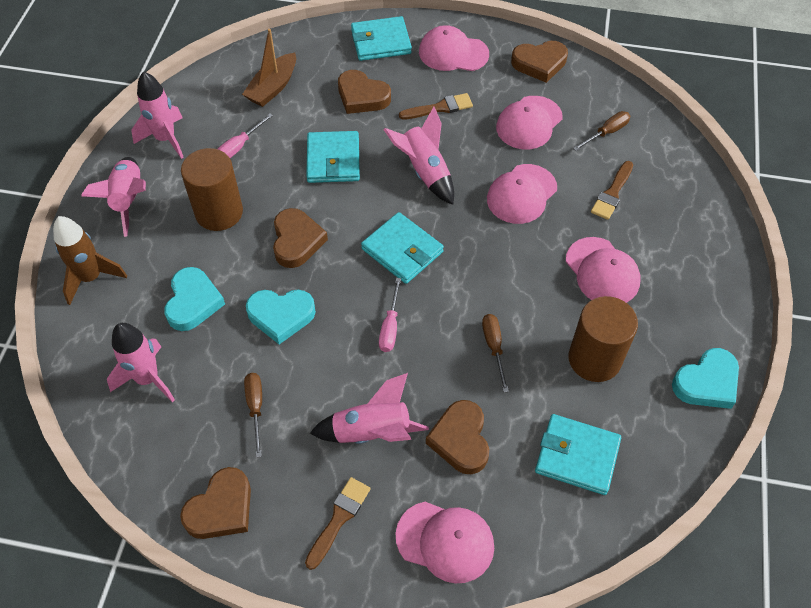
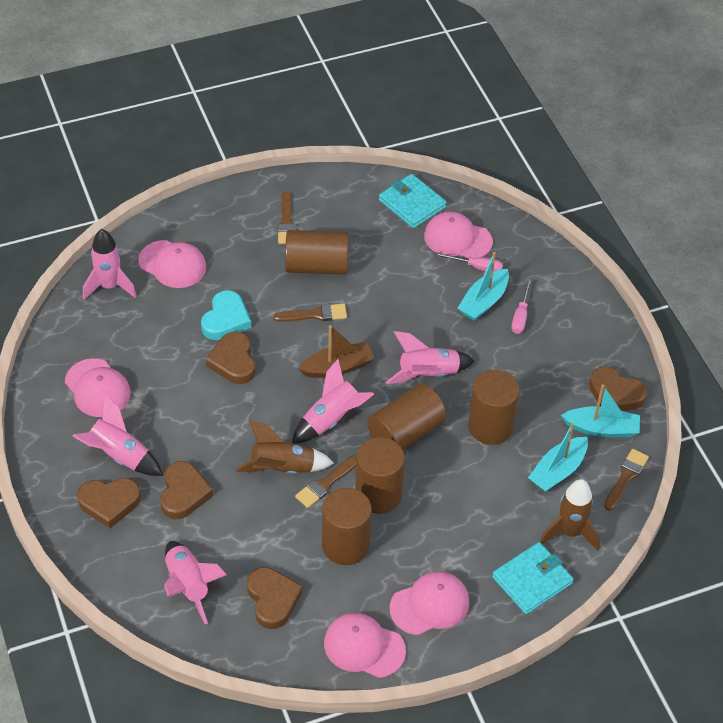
brown brush: 3 -> 4
brown cylinder: 2 -> 5
brown rocket: 1 -> 2
brown screwdriver: 3 -> 0
turquoise boat: 0 -> 3
turquoise heart: 3 -> 1
turquoise wallet: 4 -> 2

